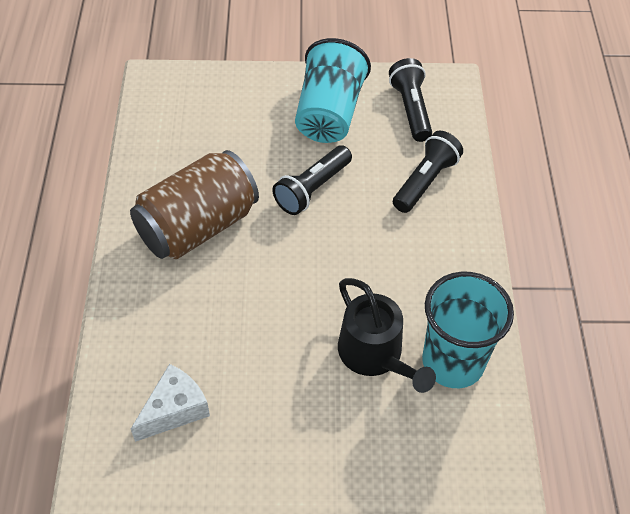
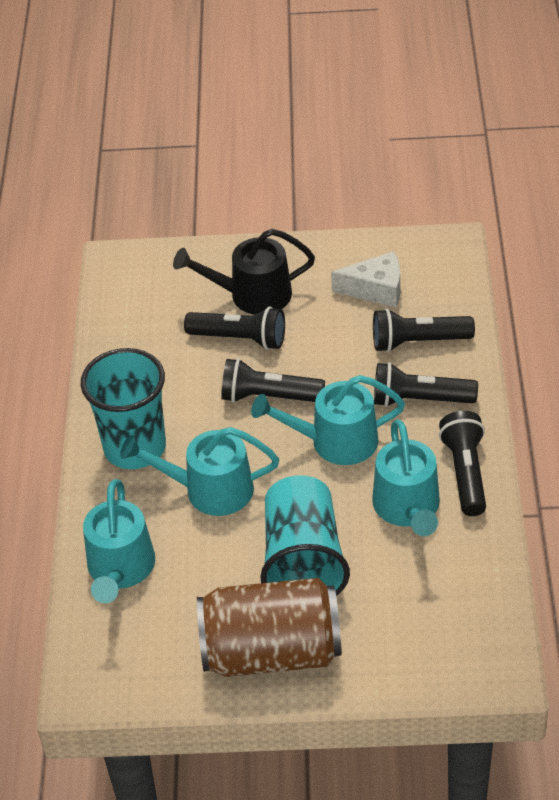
black flashlight: 3 -> 5
turquoise watering can: 0 -> 4

